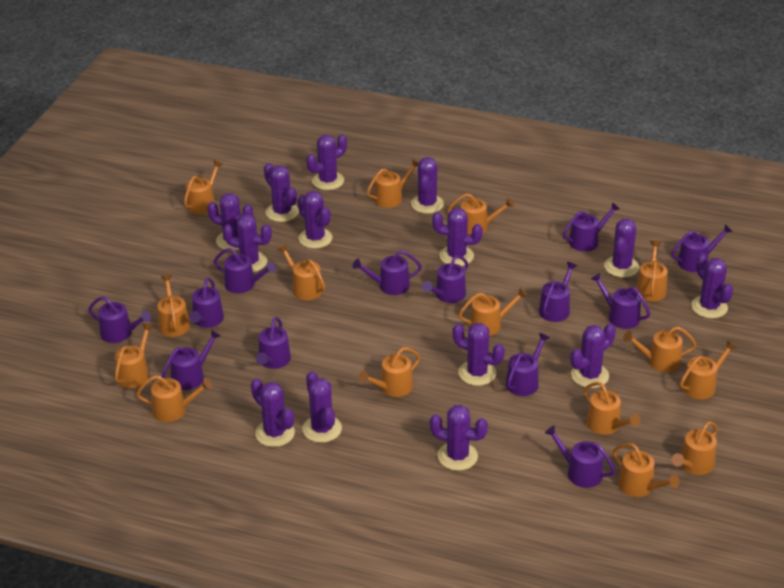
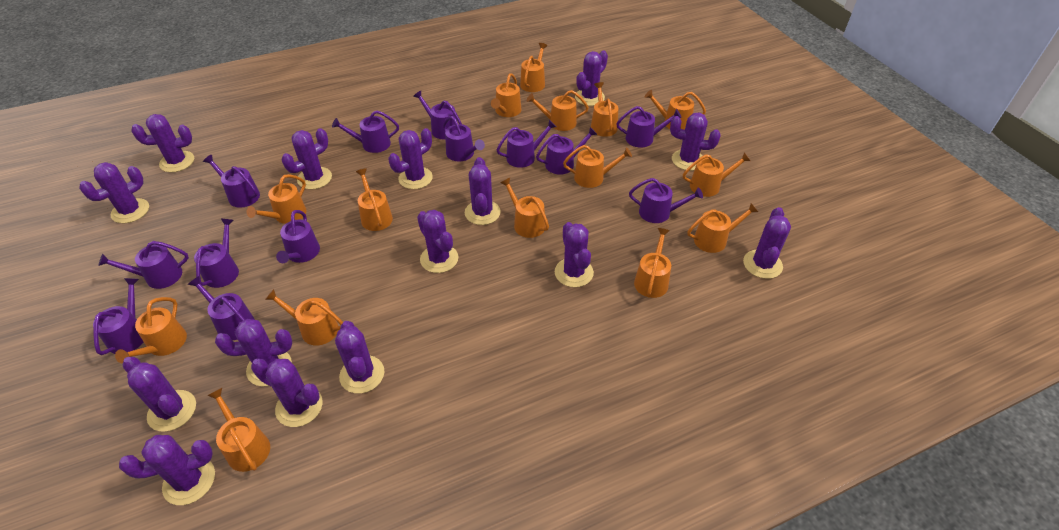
purple cactus: 14 -> 15

